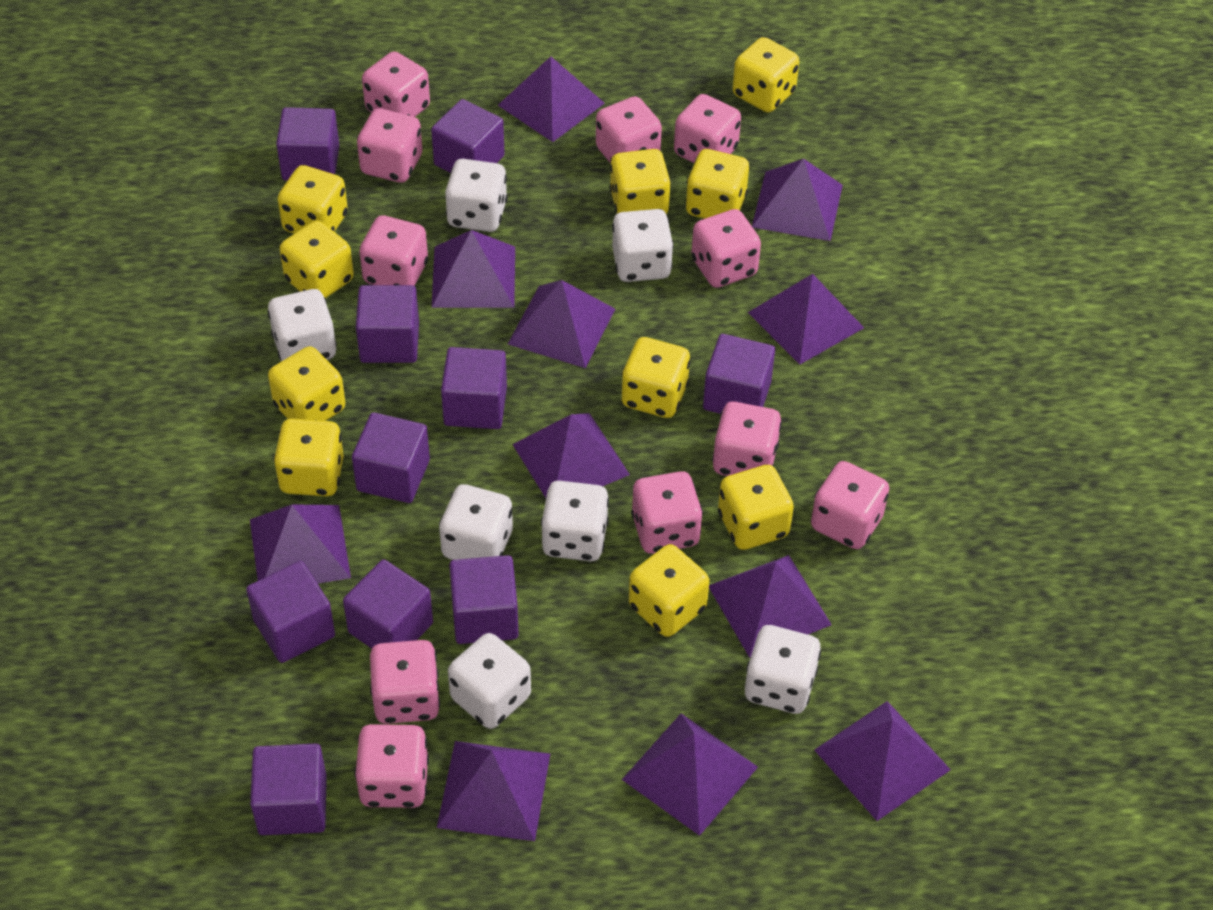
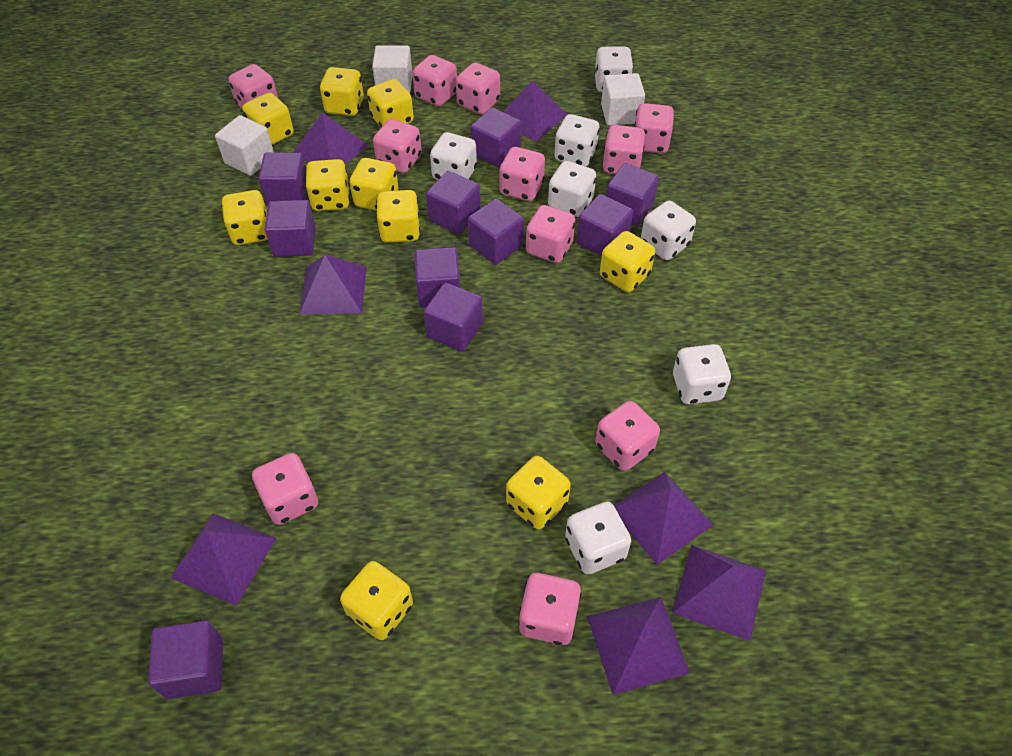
purple pyramid: 11 -> 7
white cube: 0 -> 3

